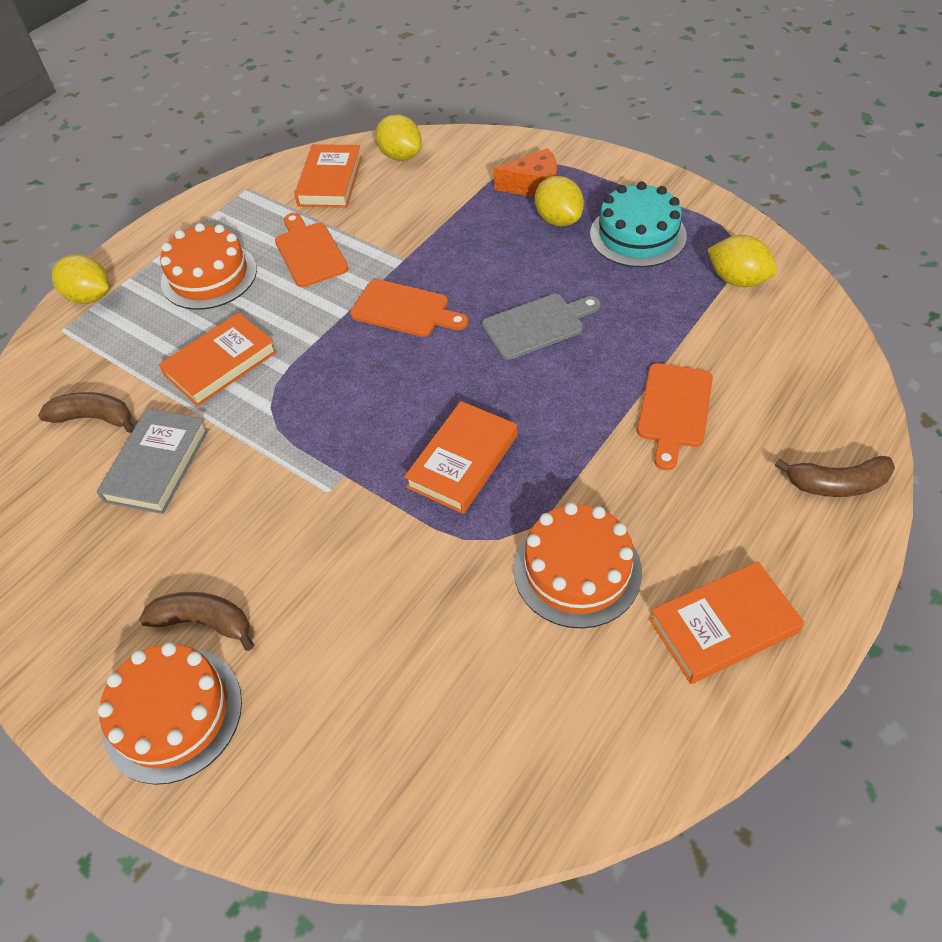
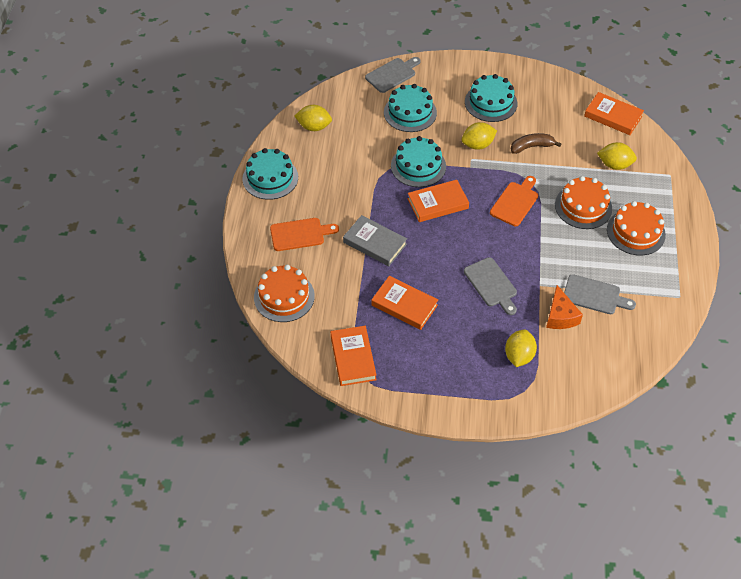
brown banana: 3 -> 1
grey cutting board: 1 -> 3
orange cutting board: 3 -> 2
turquoise cake: 1 -> 4

